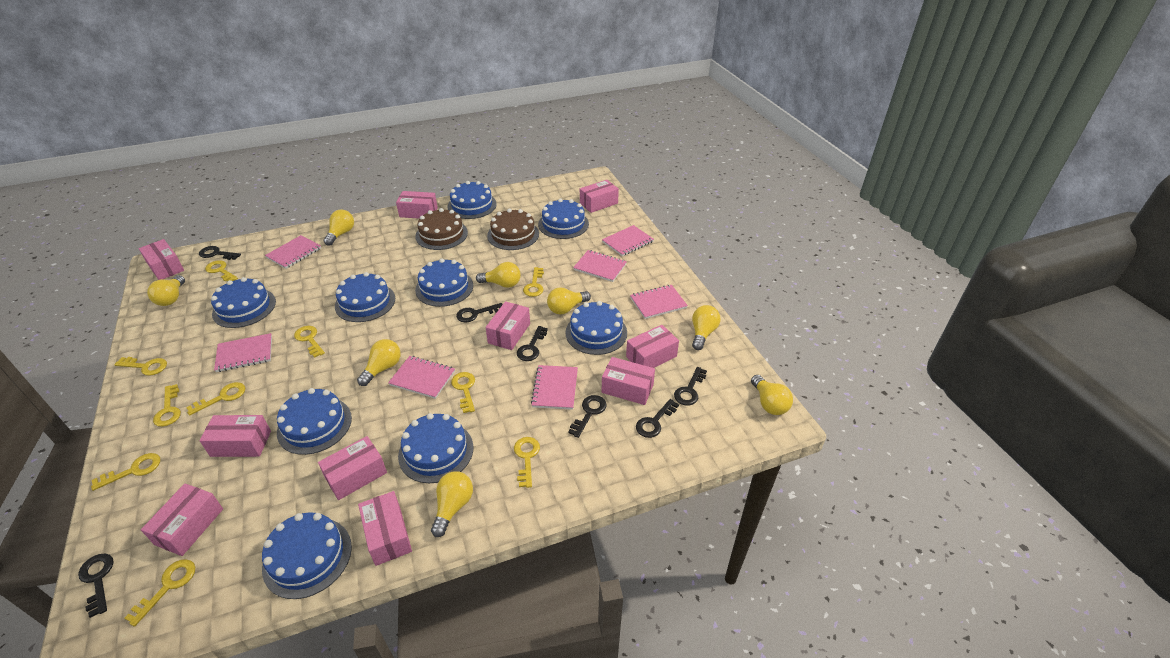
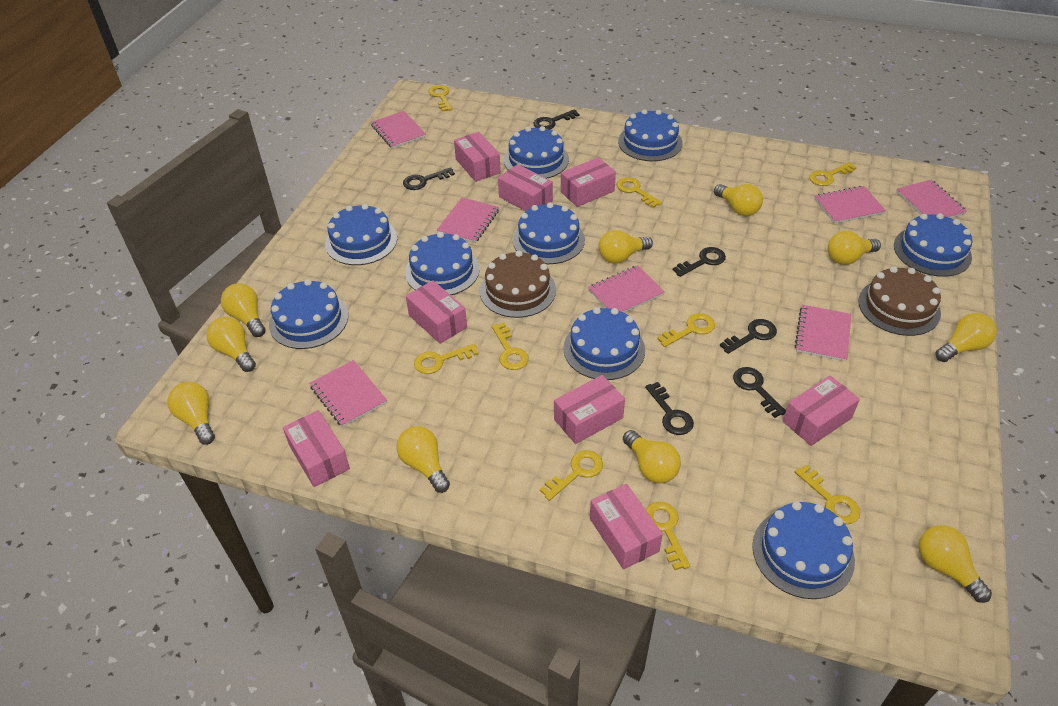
black key: 7 -> 6
pink box: 10 -> 8
yellow key: 10 -> 9
yellow light bulb: 8 -> 10

